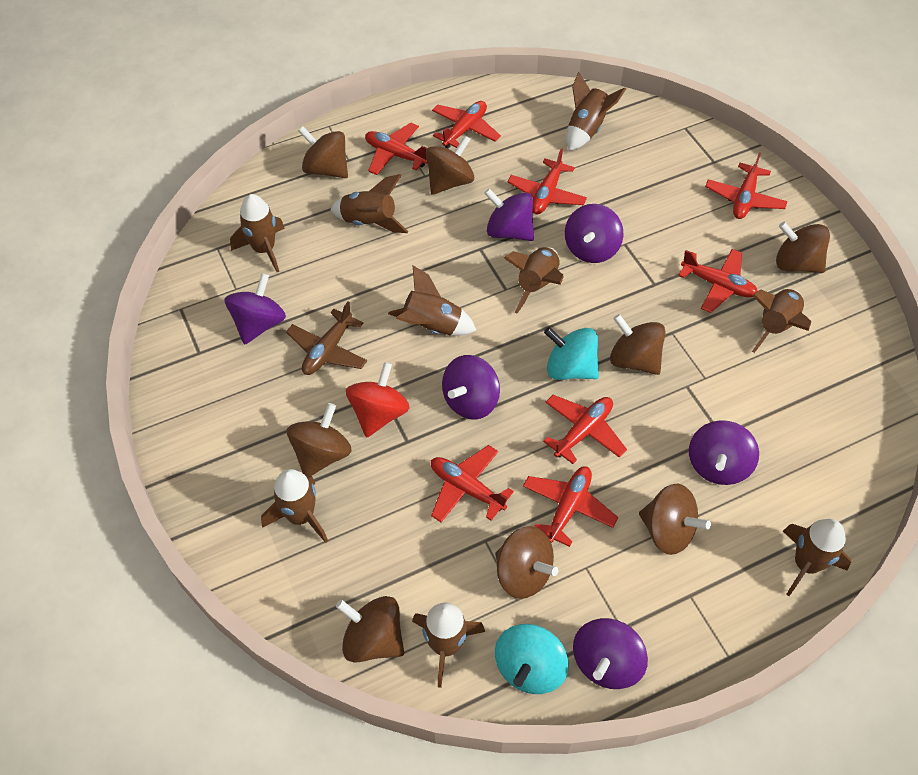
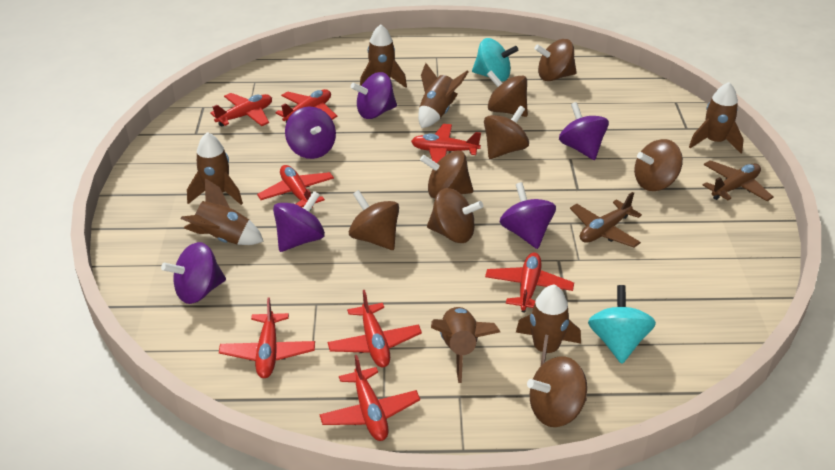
brown plane: 1 -> 2
brown rocket: 9 -> 7
red spinning top: 1 -> 0

